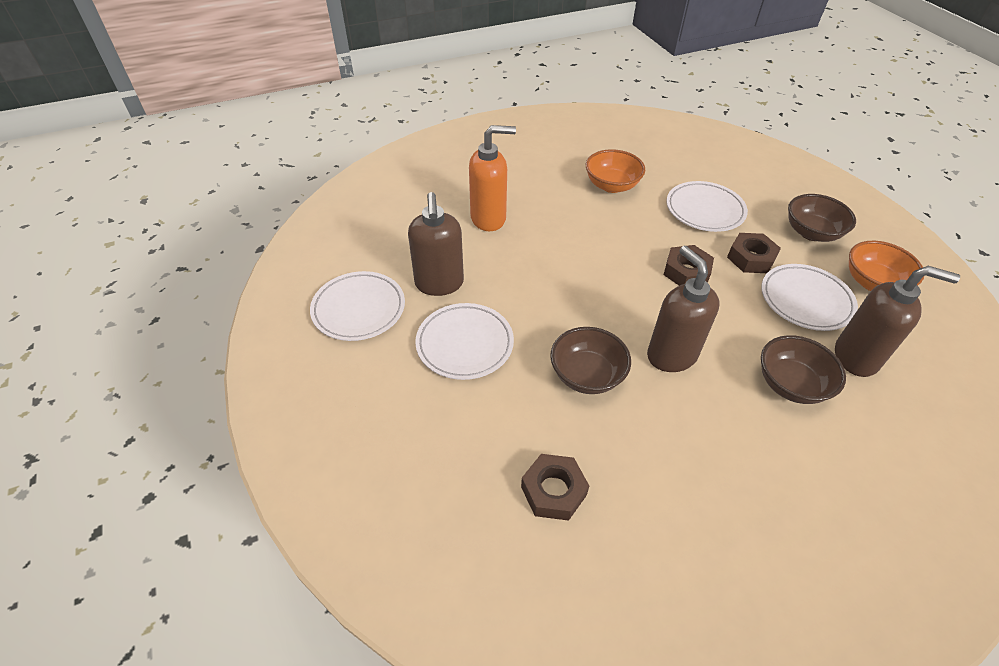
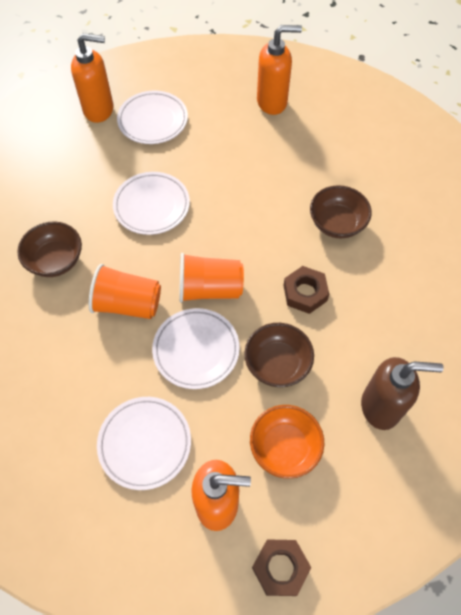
brown nut: 3 -> 2
brown soap dispenser: 3 -> 1
orange bowl: 2 -> 1
orange cup: 0 -> 2
orange soap dispenser: 1 -> 3

